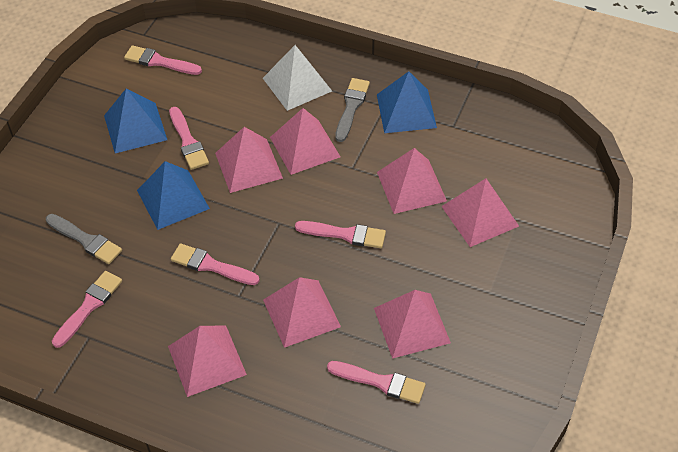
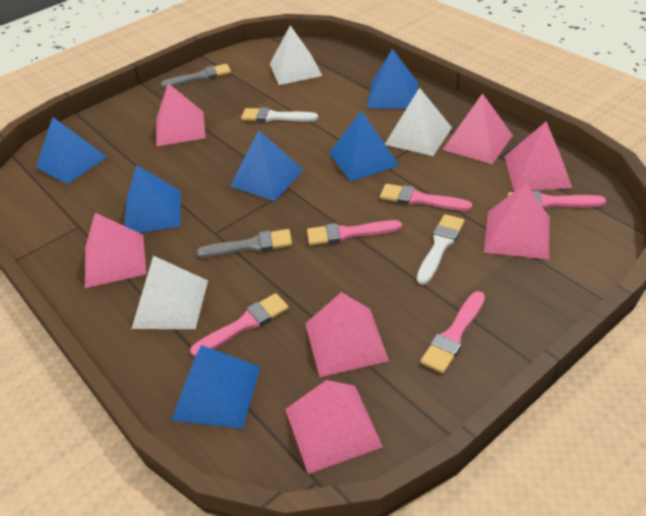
blue pyramid: 3 -> 6
pink brush: 6 -> 5
white brush: 0 -> 2
white pyramid: 1 -> 3

